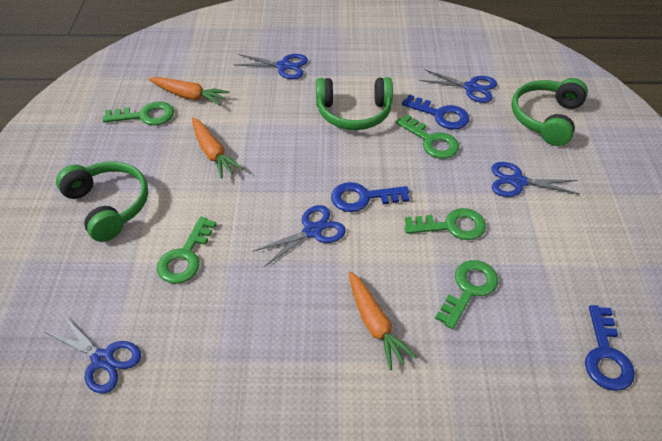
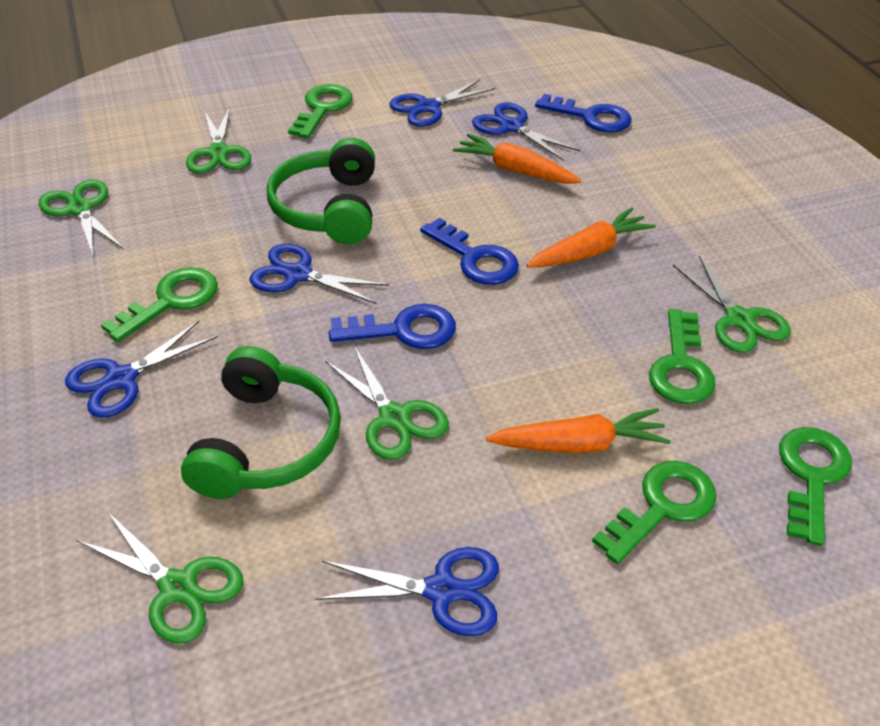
green headphones: 3 -> 2
green scissors: 0 -> 5

